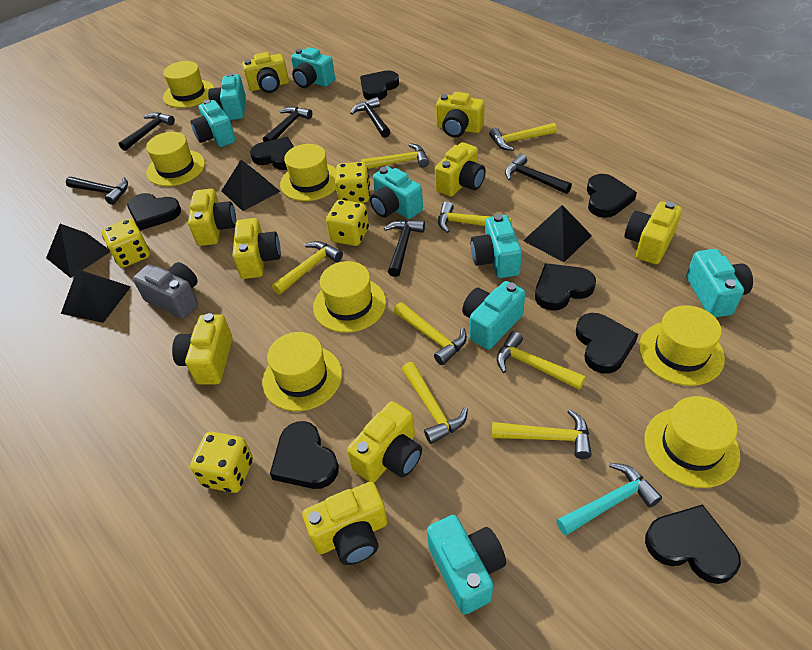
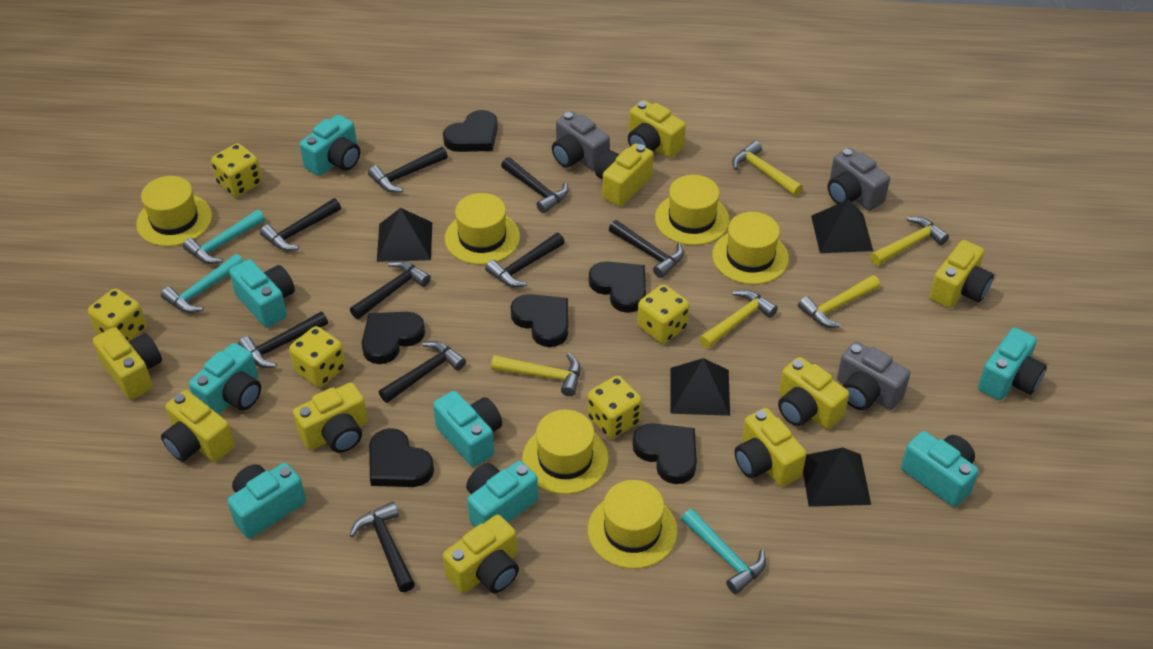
black hammer: 6 -> 9
black heart: 8 -> 6
grey camera: 1 -> 3
turquoise hammer: 1 -> 3
yellow dice: 4 -> 5
yellow hammer: 8 -> 5
yellow hat: 7 -> 6

